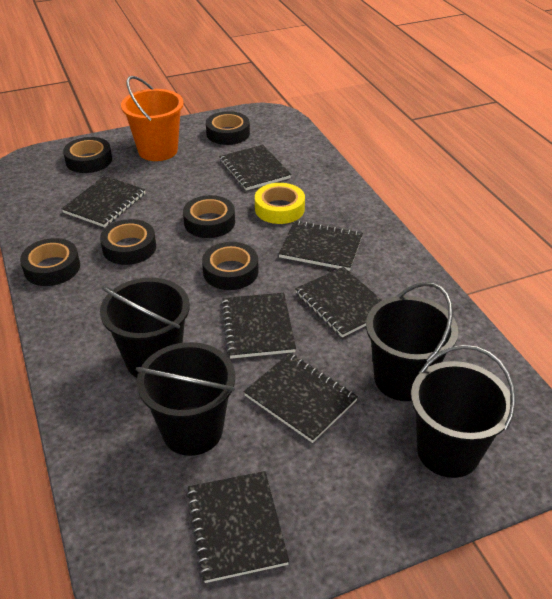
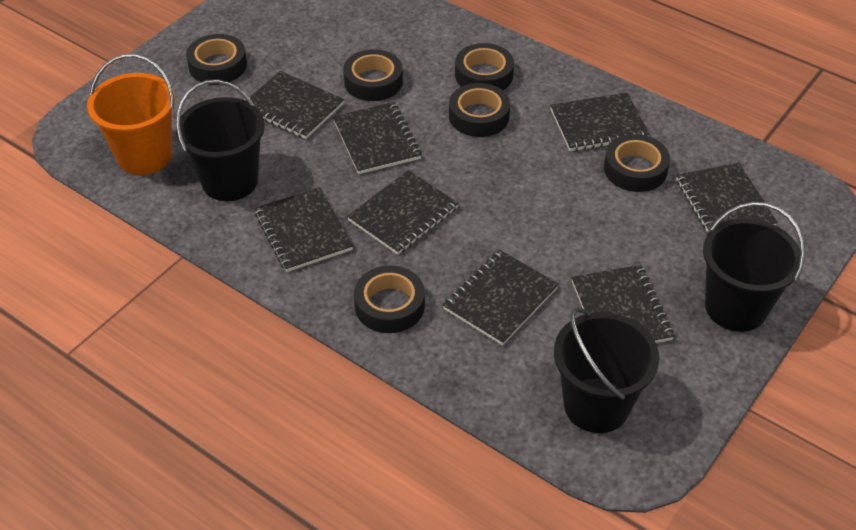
black bucket: 4 -> 3
black notebook: 7 -> 8
yellow tape: 1 -> 0

